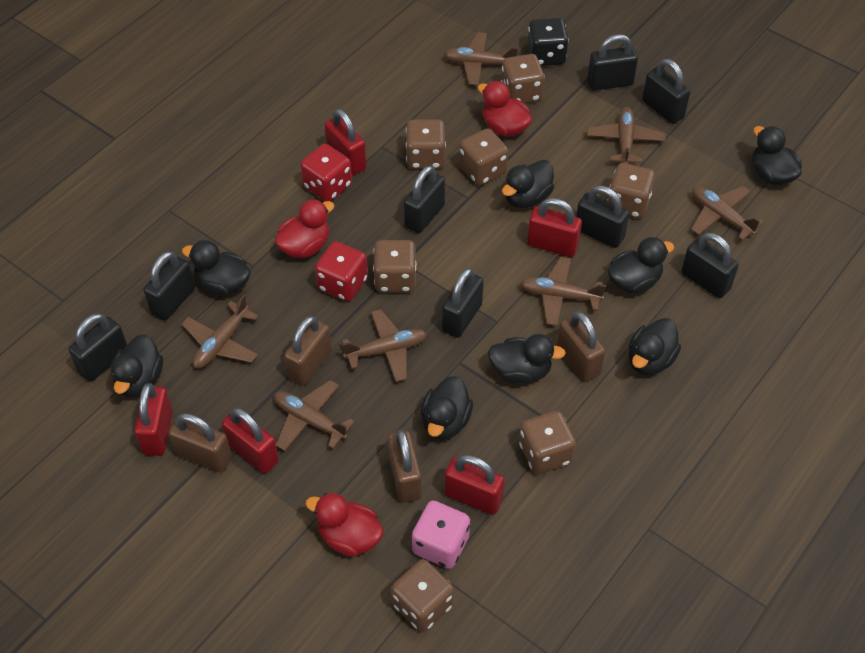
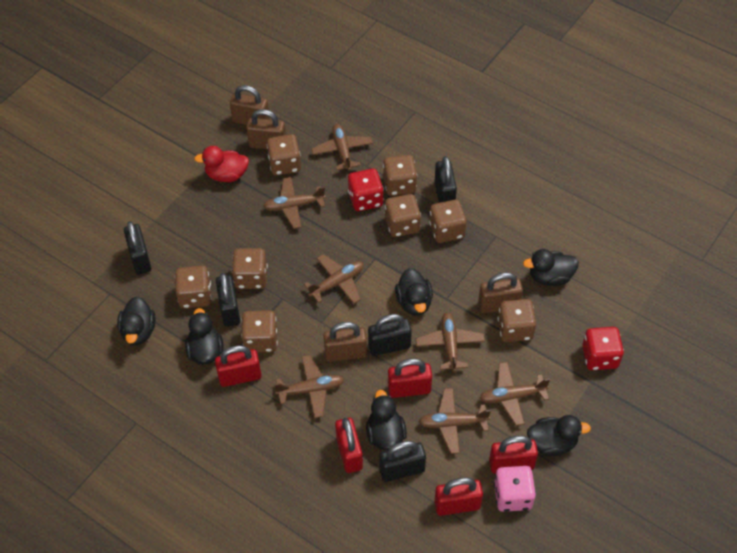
black dice: 1 -> 0
black duck: 8 -> 6
black padlock: 8 -> 5
brown dice: 7 -> 8
red duck: 3 -> 1

